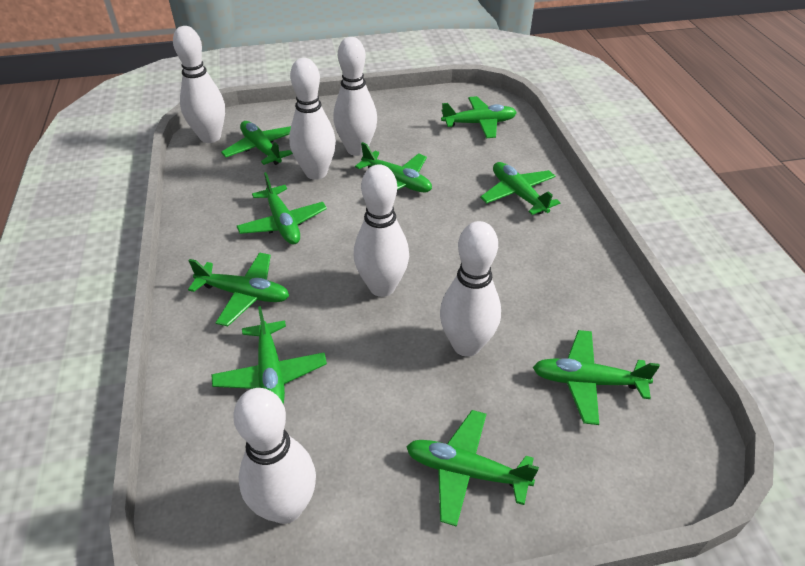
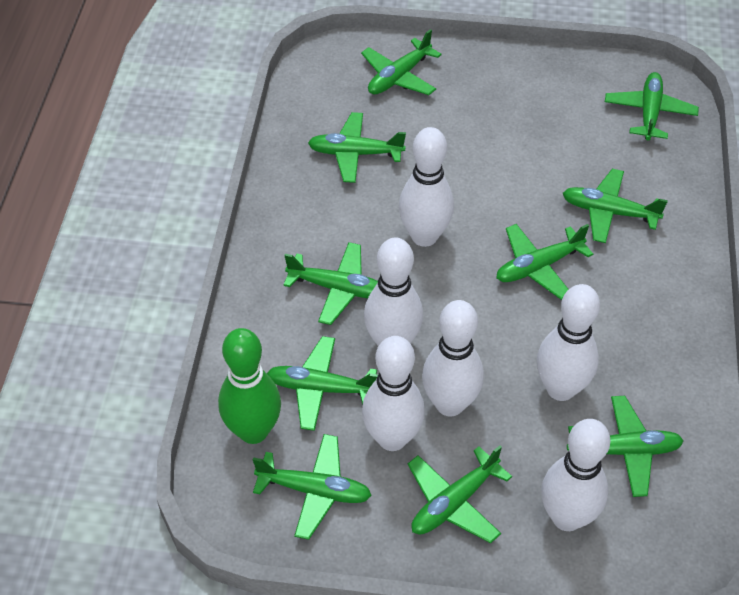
green bowling pin: 0 -> 1
green plane: 9 -> 10

